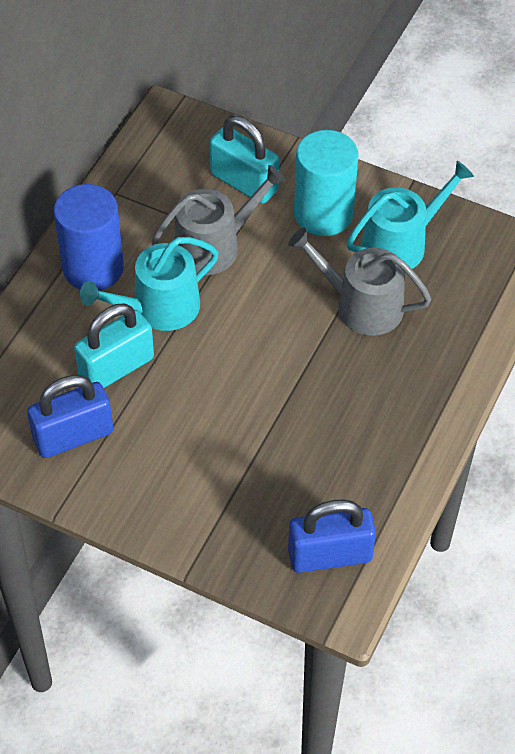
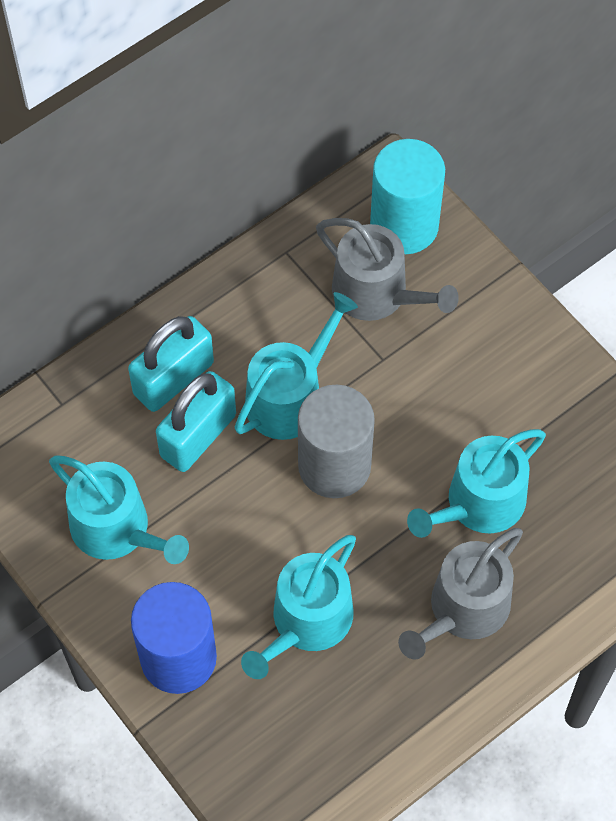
blue padlock: 2 -> 0
grey cylinder: 0 -> 1
turquoise watering can: 2 -> 4

